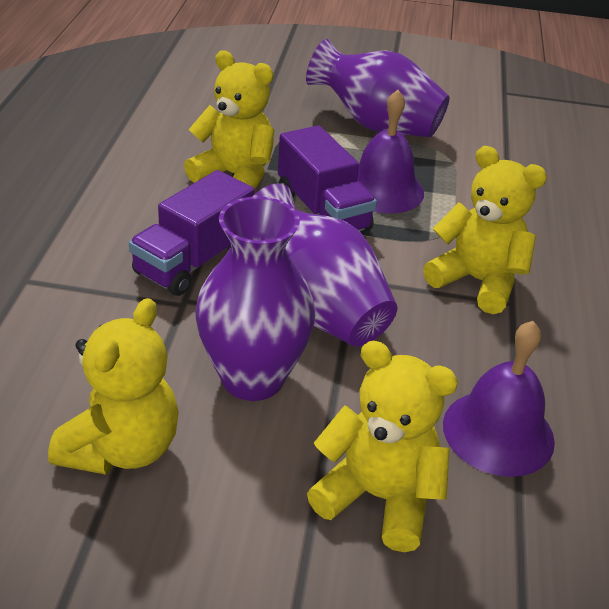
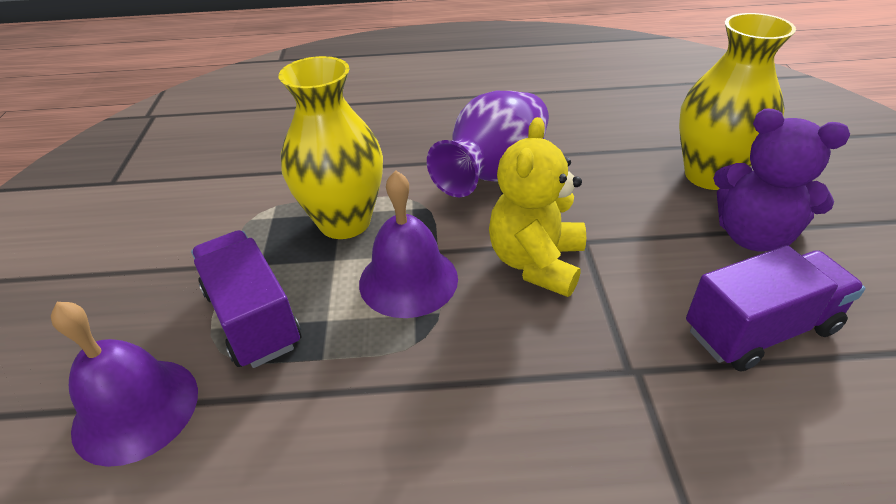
purple teddy bear: 0 -> 1
purple vase: 3 -> 1
yellow teddy bear: 4 -> 1
yellow vase: 0 -> 2

